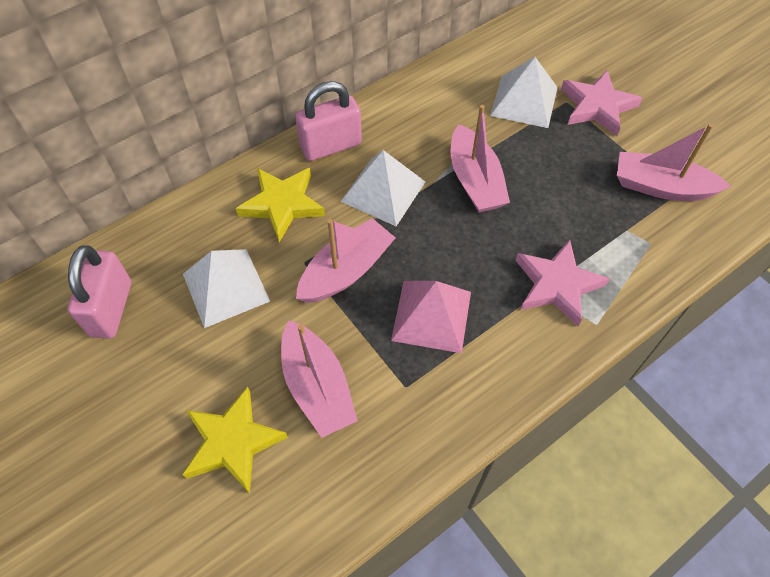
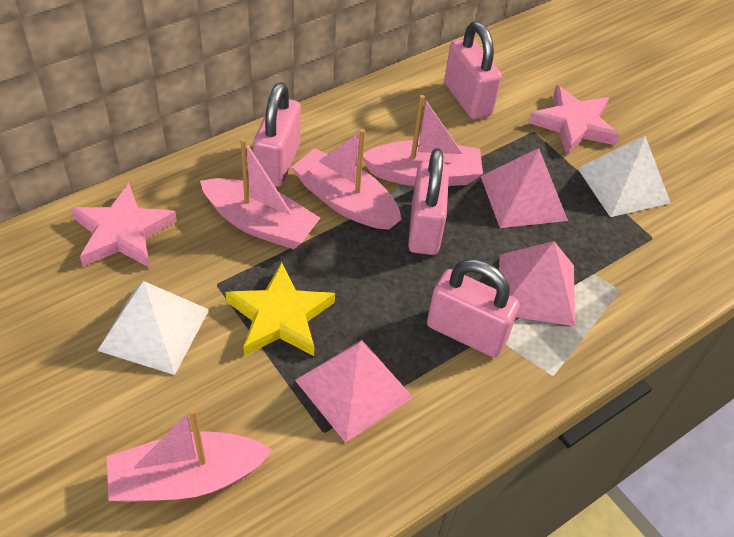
pink padlock: 2 -> 4
pink pyramid: 1 -> 3
white pyramid: 3 -> 2
yellow star: 2 -> 1

